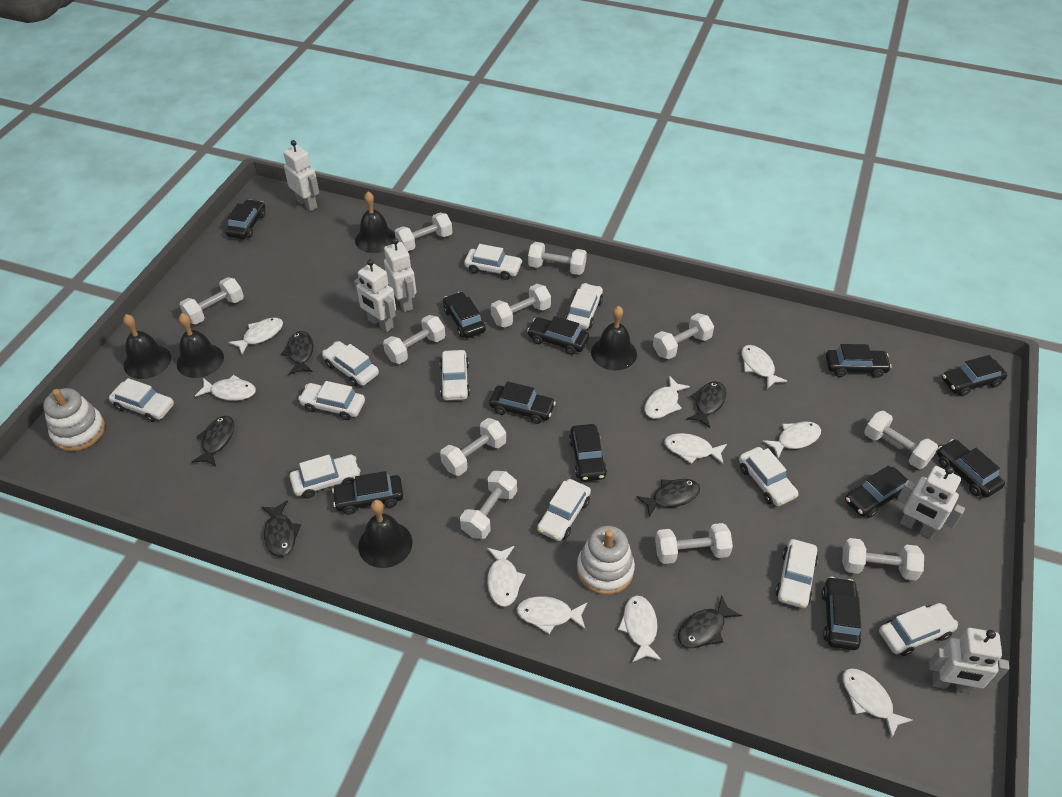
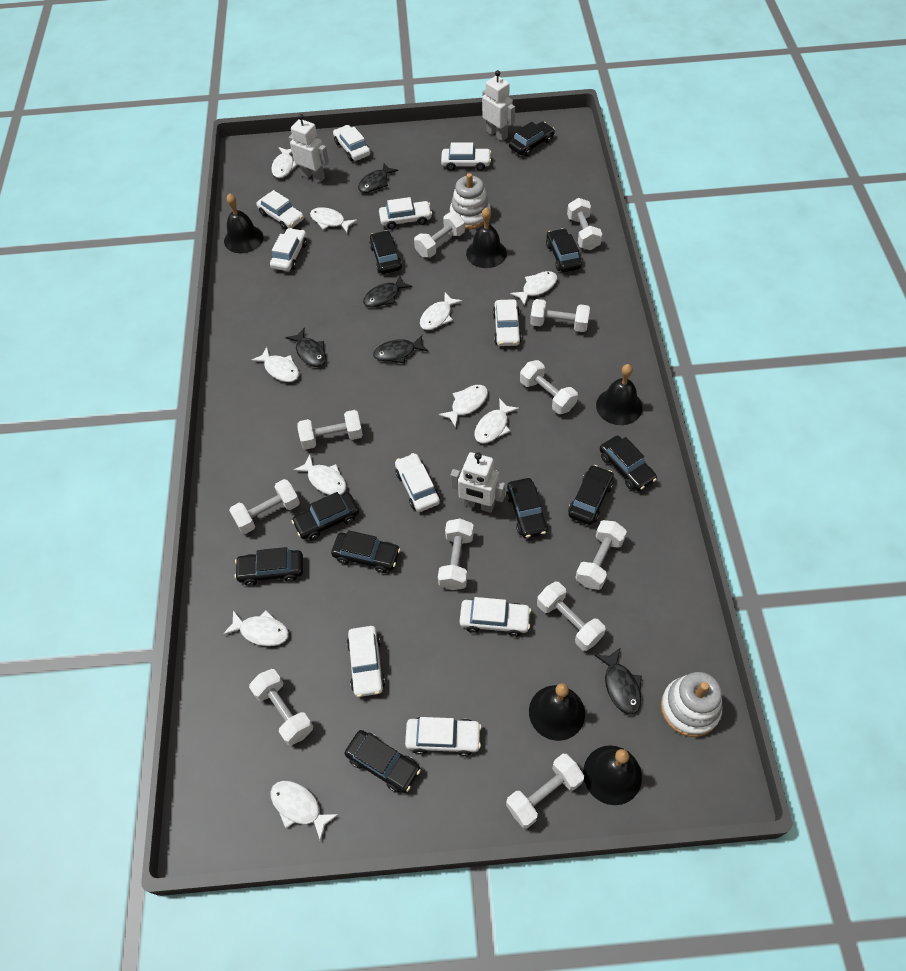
black car: 11 -> 10
black fish: 6 -> 5
white car: 11 -> 10
white robot: 5 -> 3

